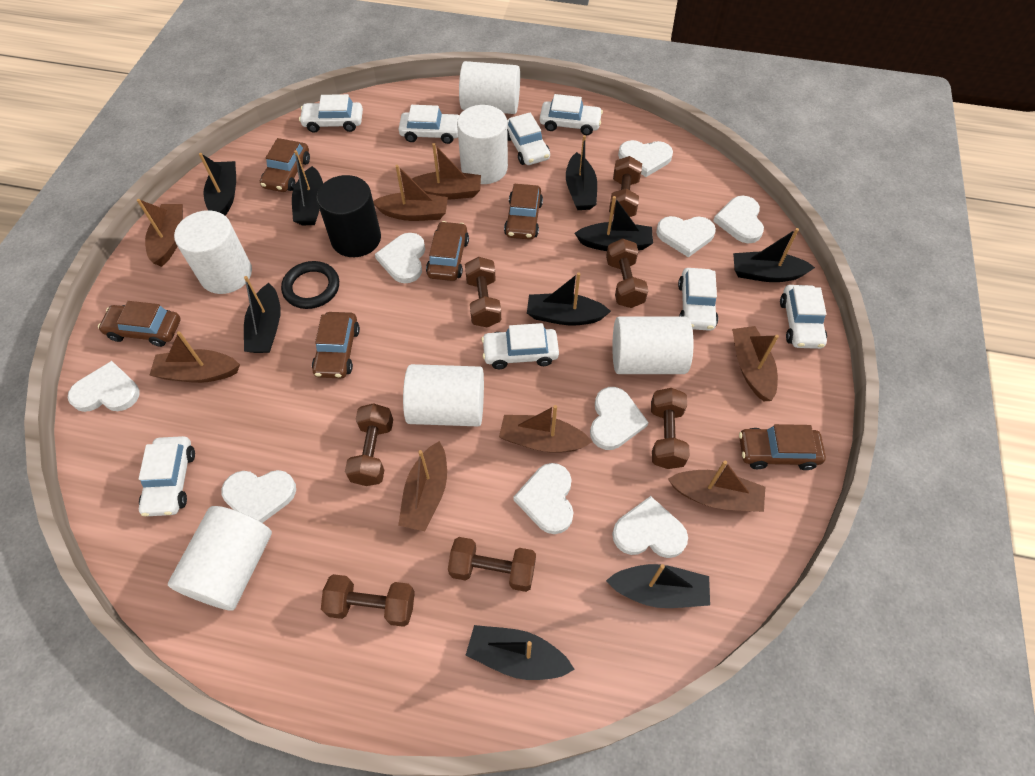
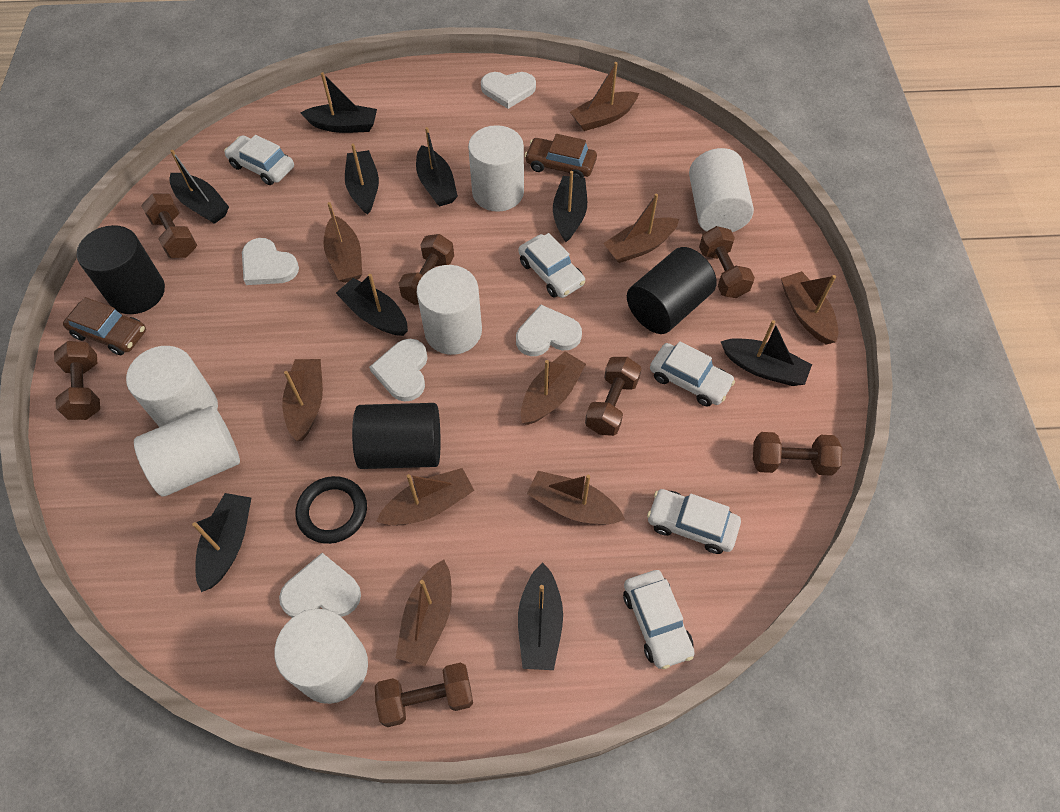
black cylinder: 1 -> 3
brown boat: 8 -> 9
brown car: 6 -> 2
white car: 8 -> 5
white heart: 9 -> 5

